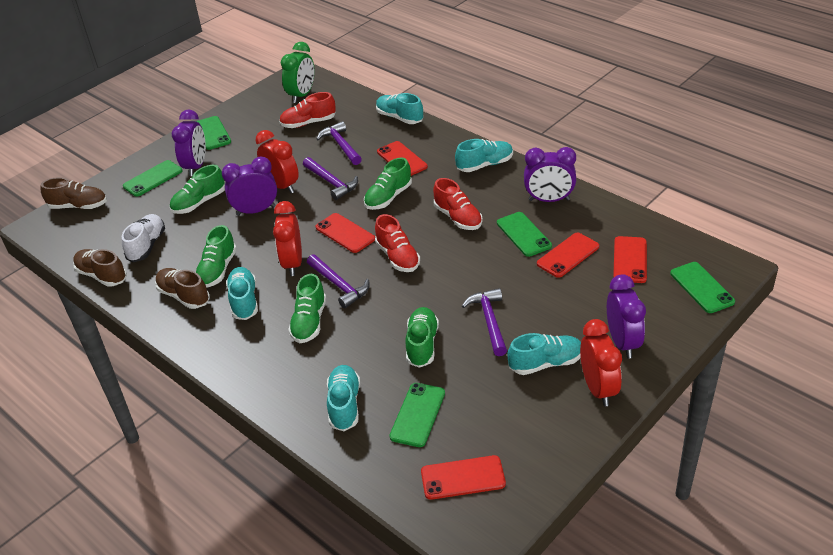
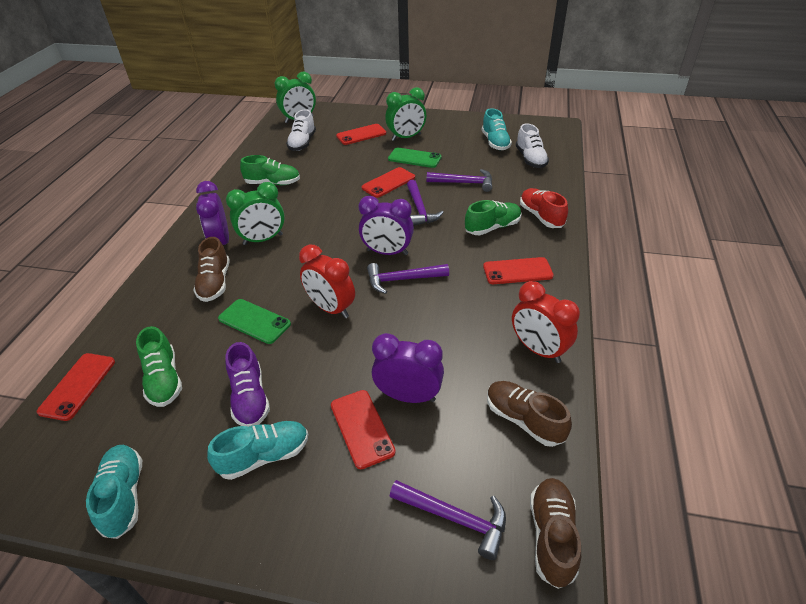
green clock: 1 -> 3
green phone: 5 -> 2
green shoe: 5 -> 3
purple clock: 4 -> 3
purple shoe: 0 -> 1
red clock: 3 -> 2
red shoe: 3 -> 1
turquoise shoe: 5 -> 3
white shoe: 1 -> 2

